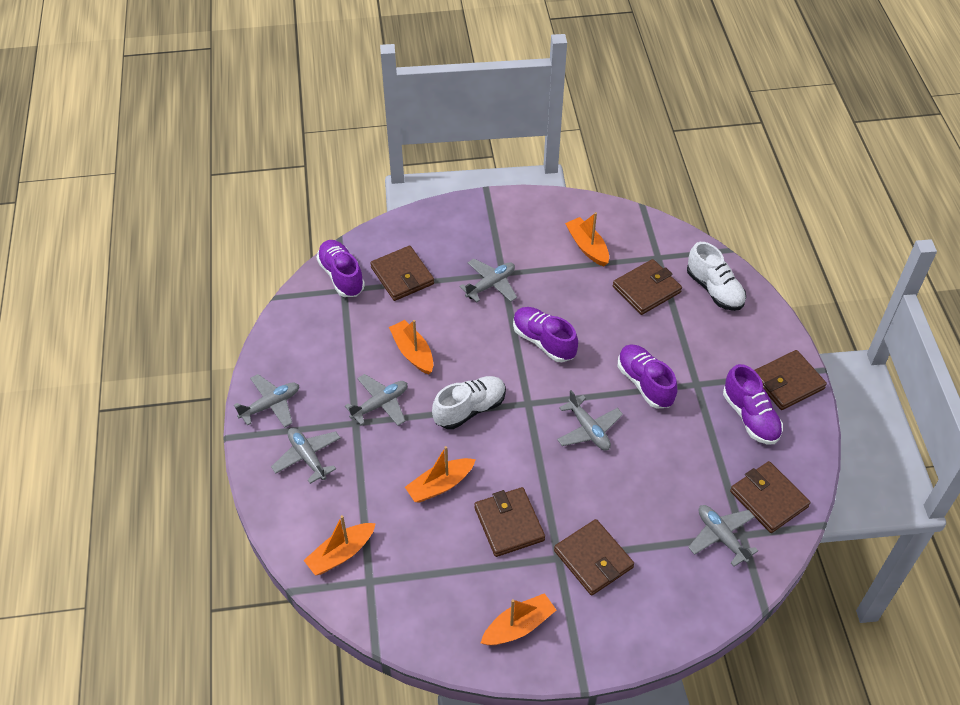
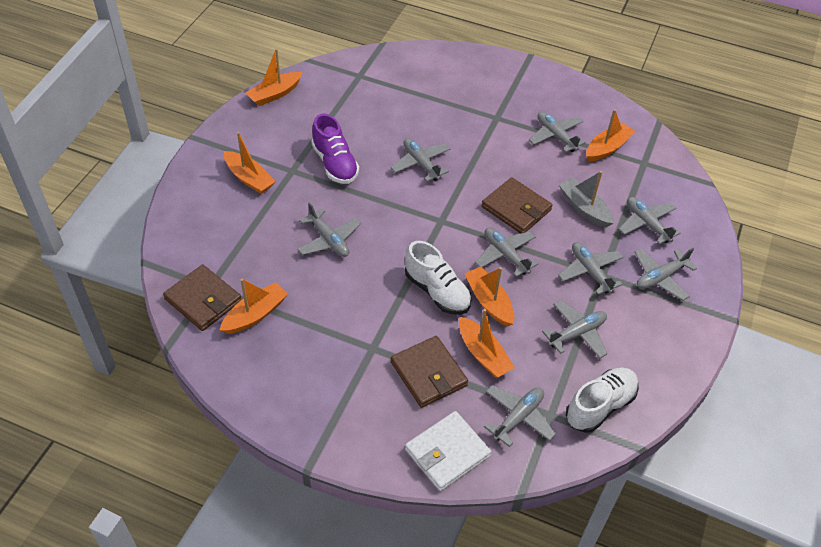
brown wallet: 6 -> 3
grey boat: 0 -> 1
grey plane: 6 -> 9
orange boat: 5 -> 6
purple shoe: 4 -> 1
white wallet: 0 -> 1

